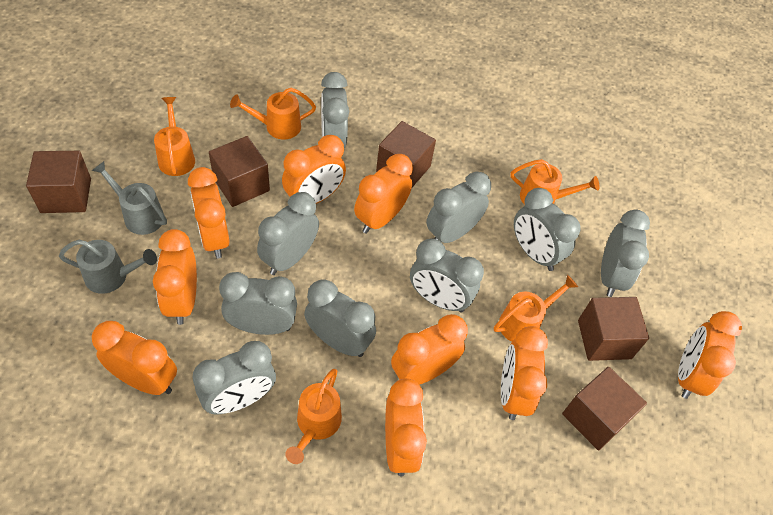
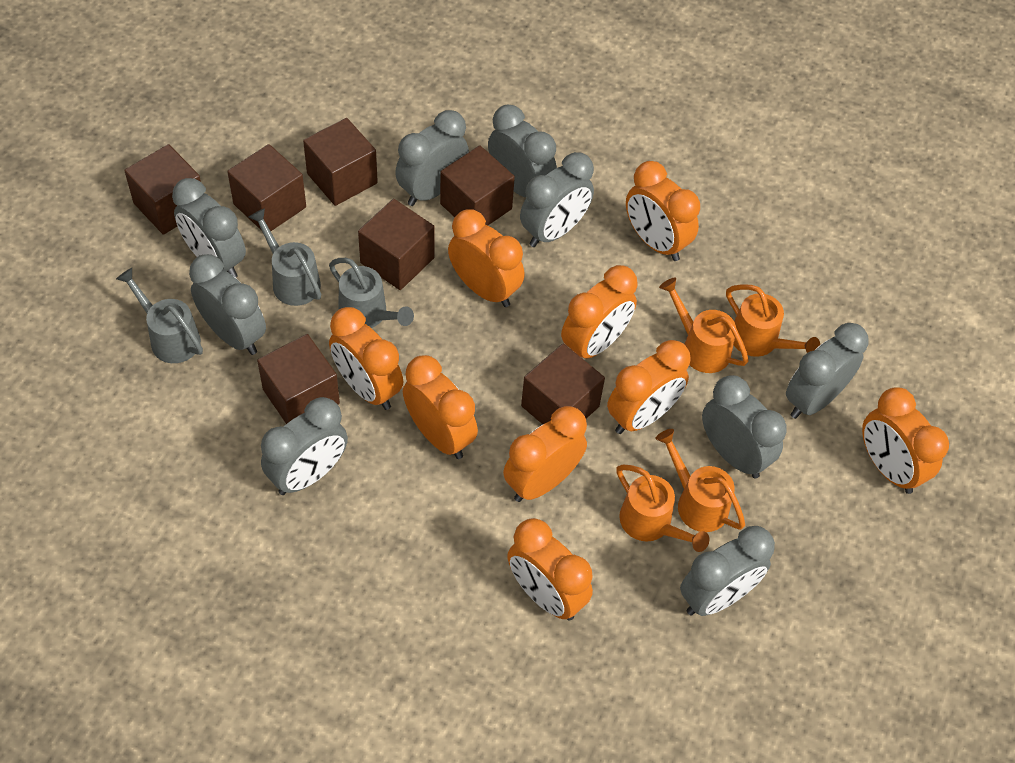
brown cube: 5 -> 7
grey watering can: 2 -> 3
orange watering can: 5 -> 4

